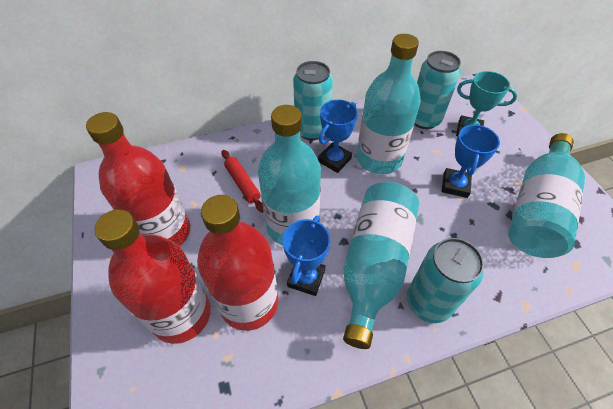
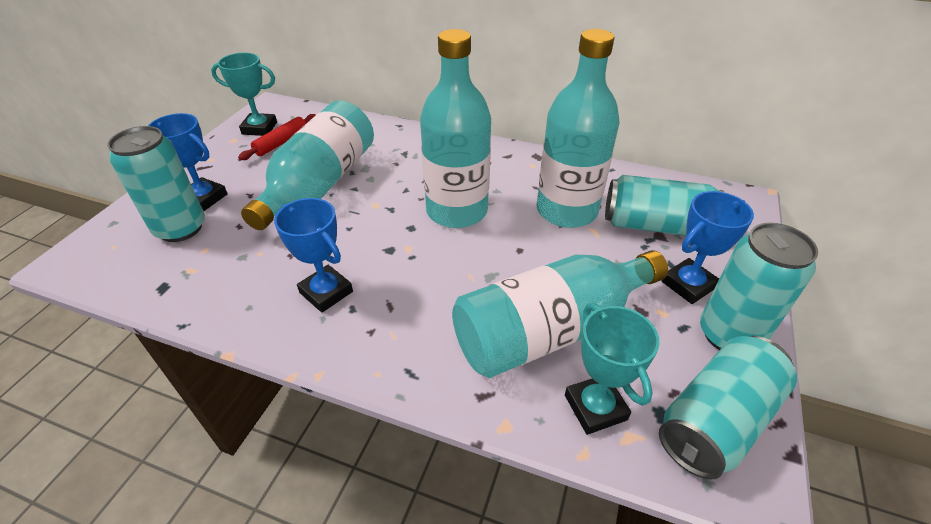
red bottle: 3 -> 0
turquoise can: 3 -> 4
turquoise trophy: 1 -> 2

